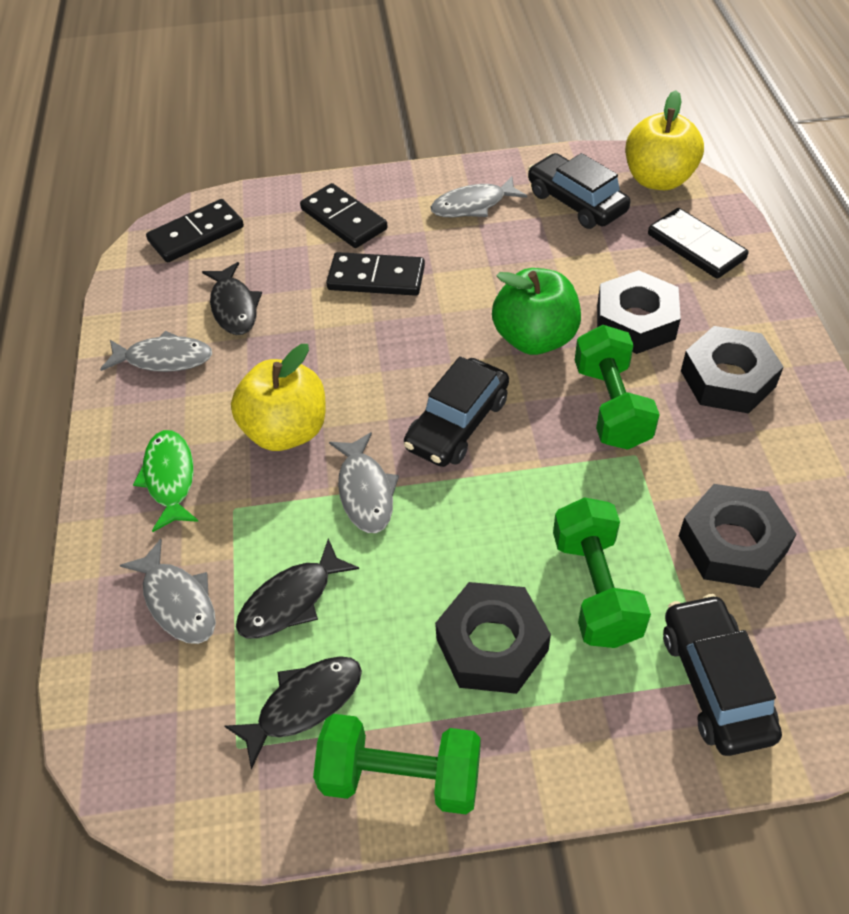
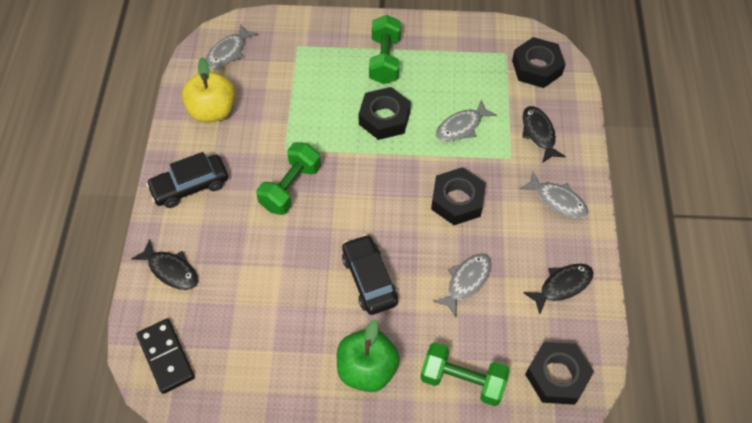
black car: 3 -> 2
black domino: 4 -> 1
green fish: 1 -> 0
yellow apple: 2 -> 1

